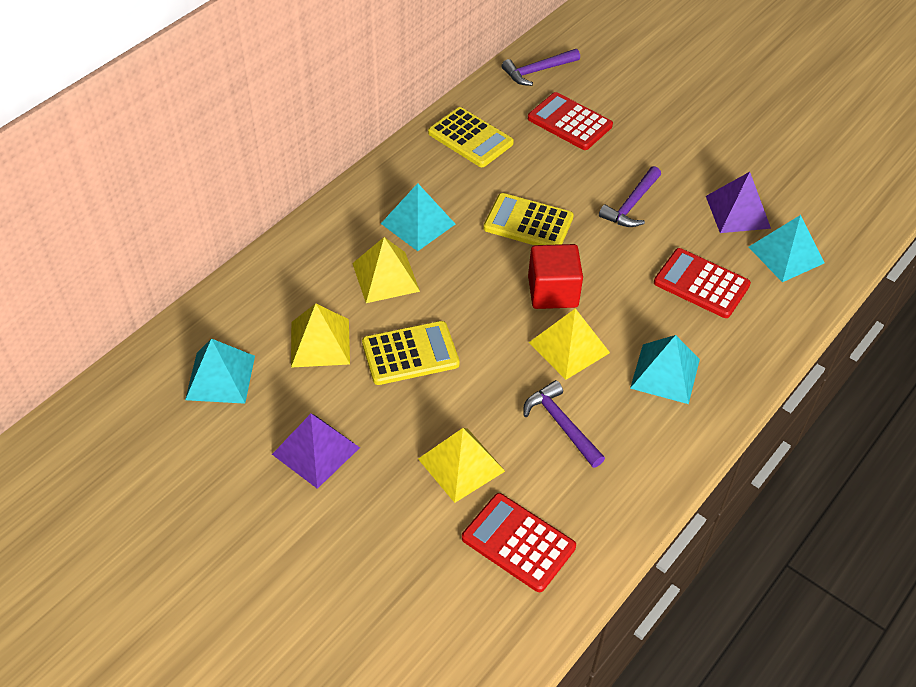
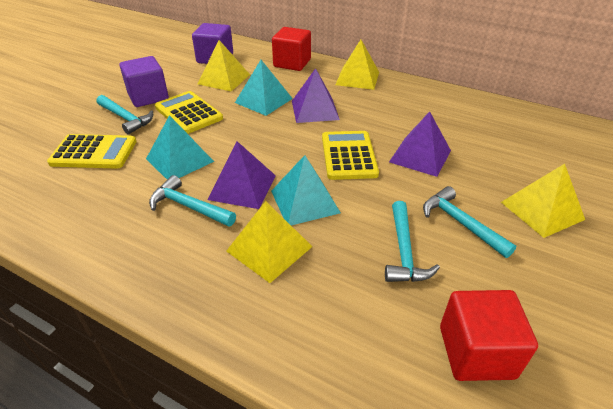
purple cube: 0 -> 2
purple hammer: 3 -> 0
purple pyramid: 2 -> 3
red calculator: 3 -> 0
red cube: 1 -> 2
turquoise hammer: 0 -> 4
turquoise pyramid: 4 -> 3

